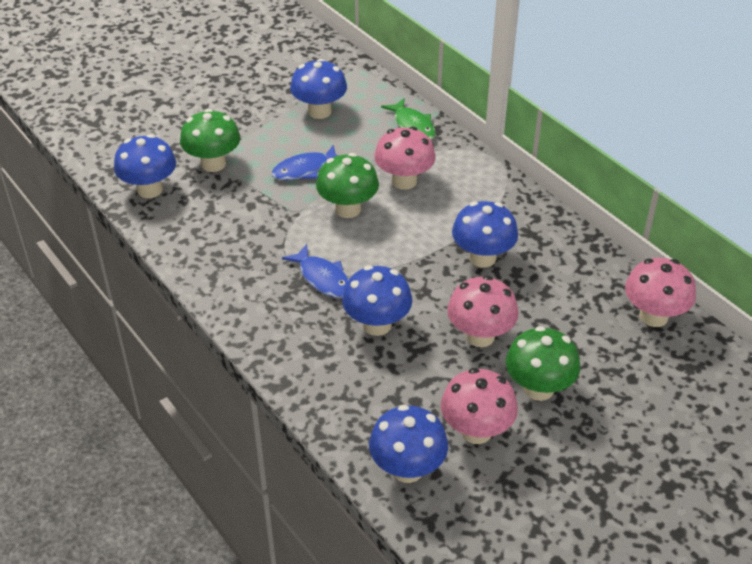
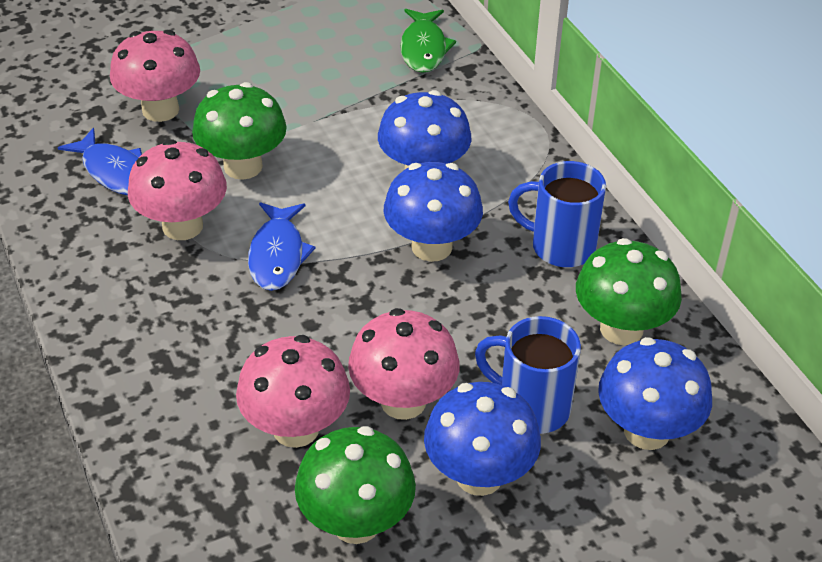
blue mug: 0 -> 2
blue mushroom: 5 -> 4

